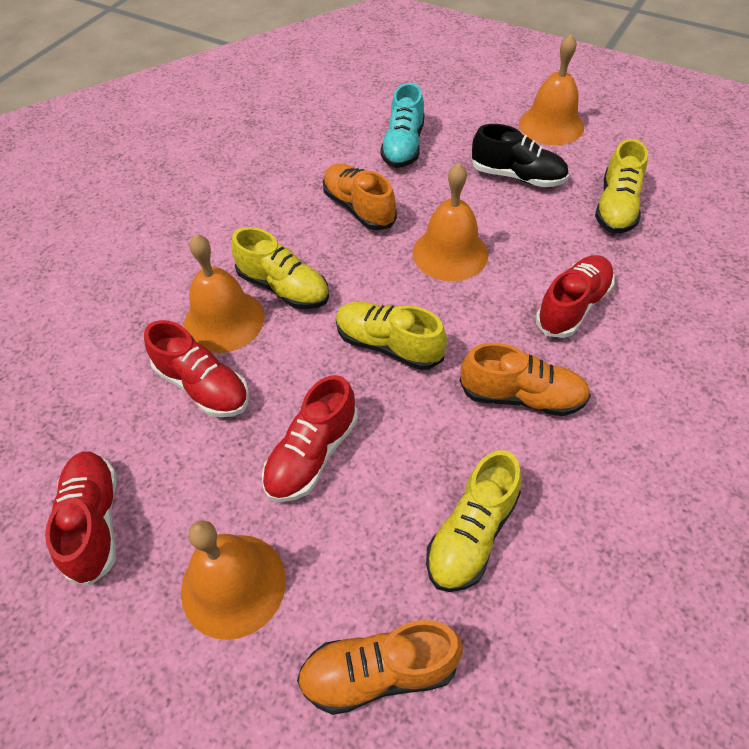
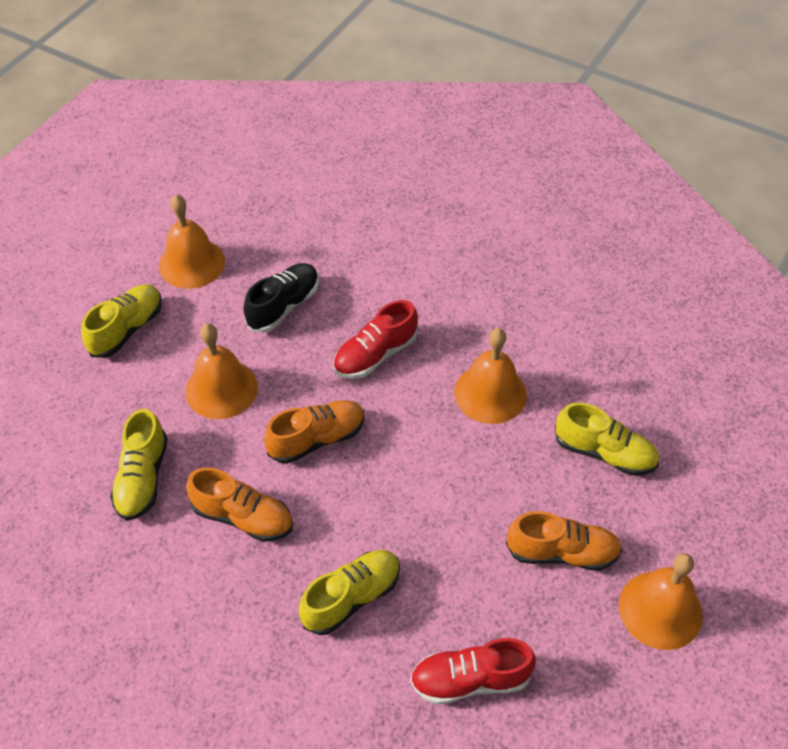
red shoe: 4 -> 2
turquoise shoe: 1 -> 0

